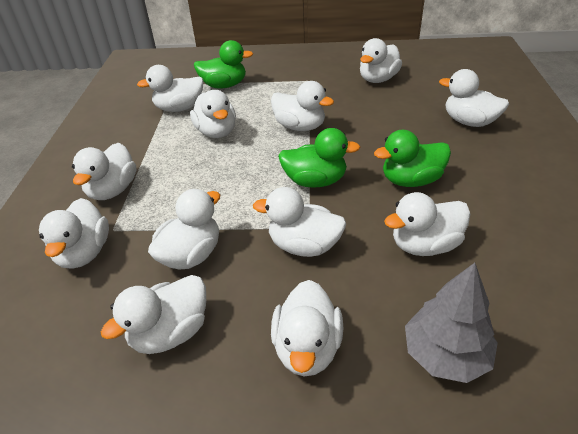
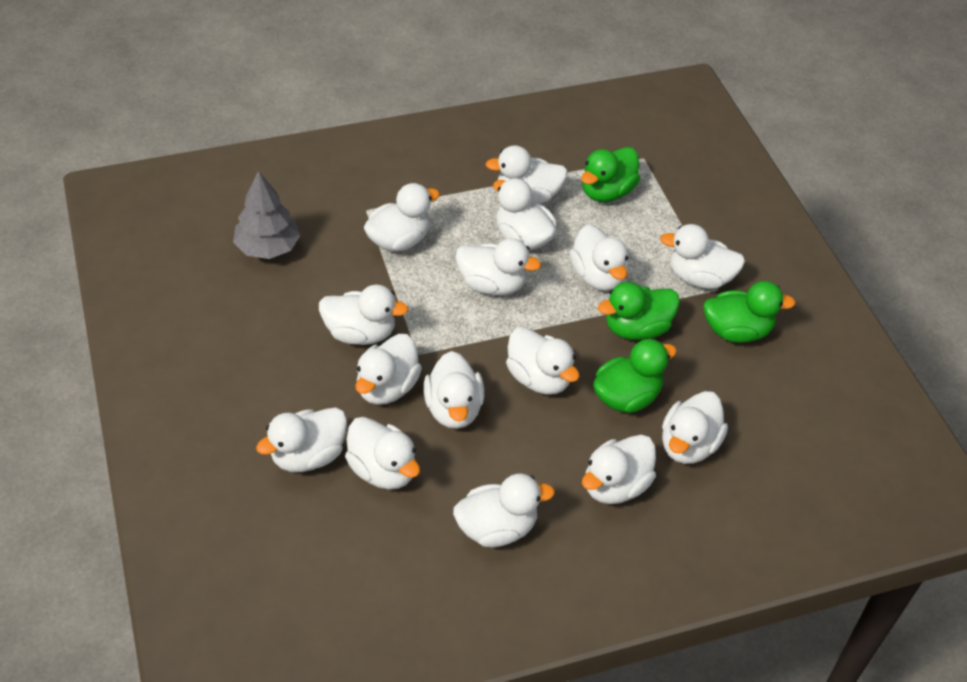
green duck: 3 -> 4
white duck: 12 -> 15

